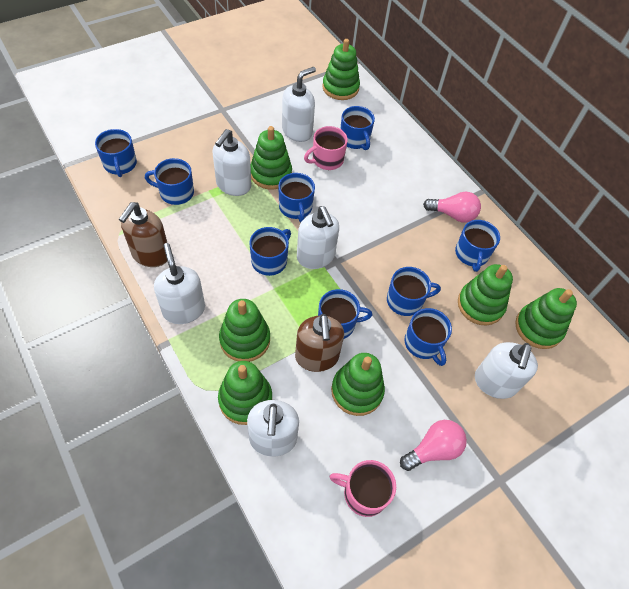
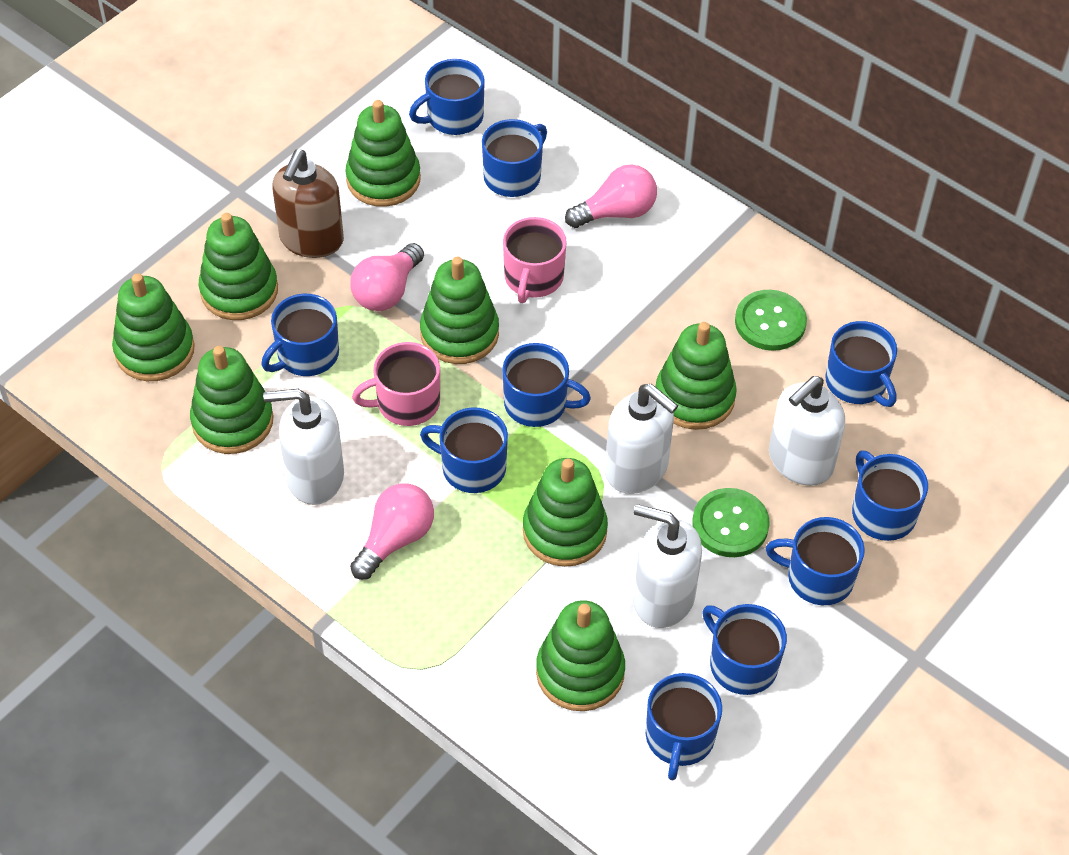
blue mug: 9 -> 10
brown soap dispenser: 2 -> 1
green button: 0 -> 2
green stacking toy: 7 -> 8
pink light bulb: 2 -> 3
white soap dispenser: 6 -> 4

